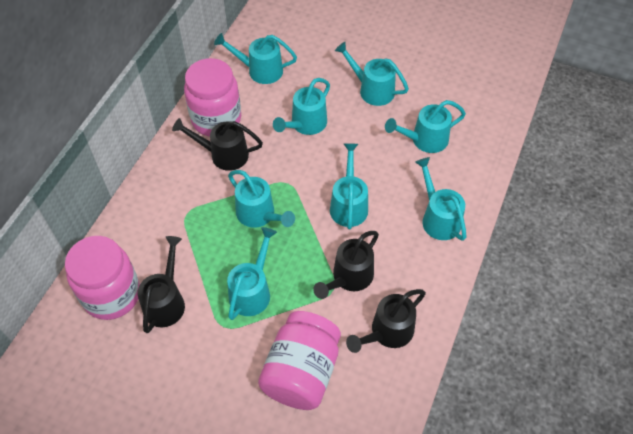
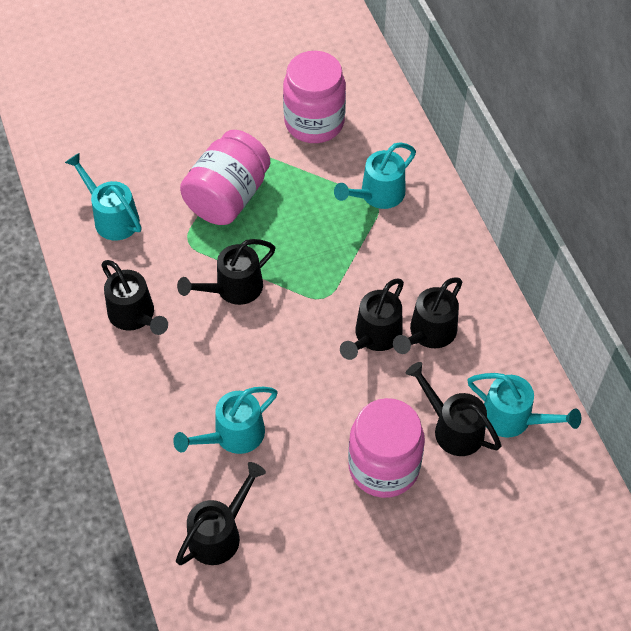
black watering can: 4 -> 6
turquoise watering can: 8 -> 4

